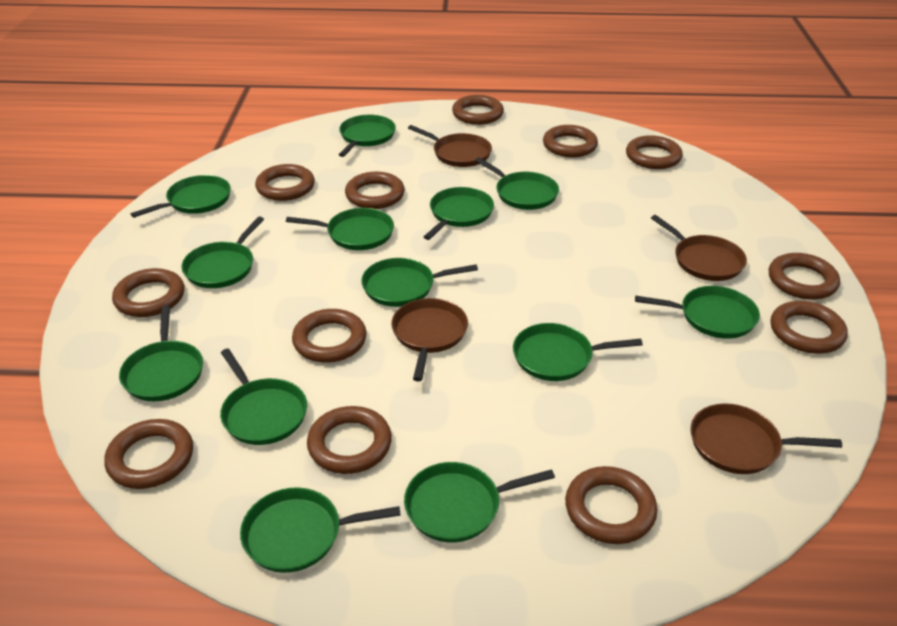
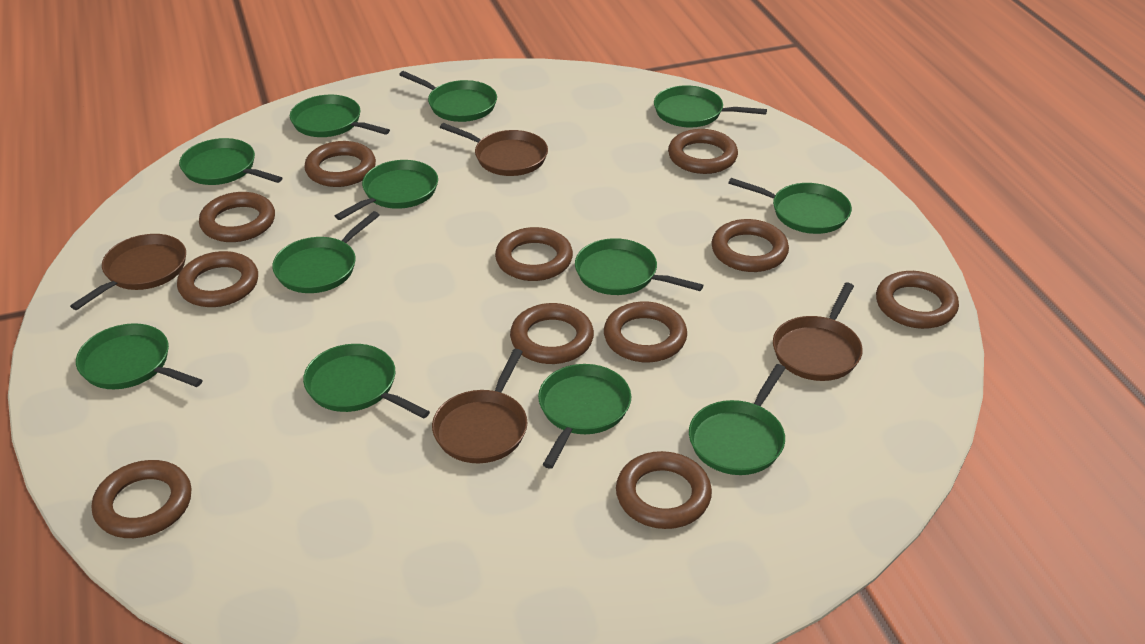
brown ring: 12 -> 11
green pan: 13 -> 12

